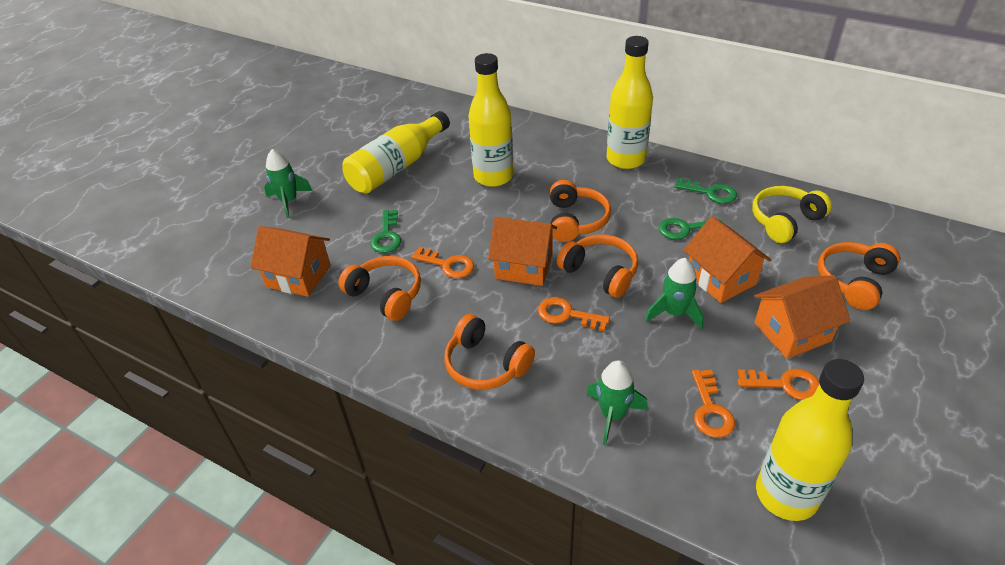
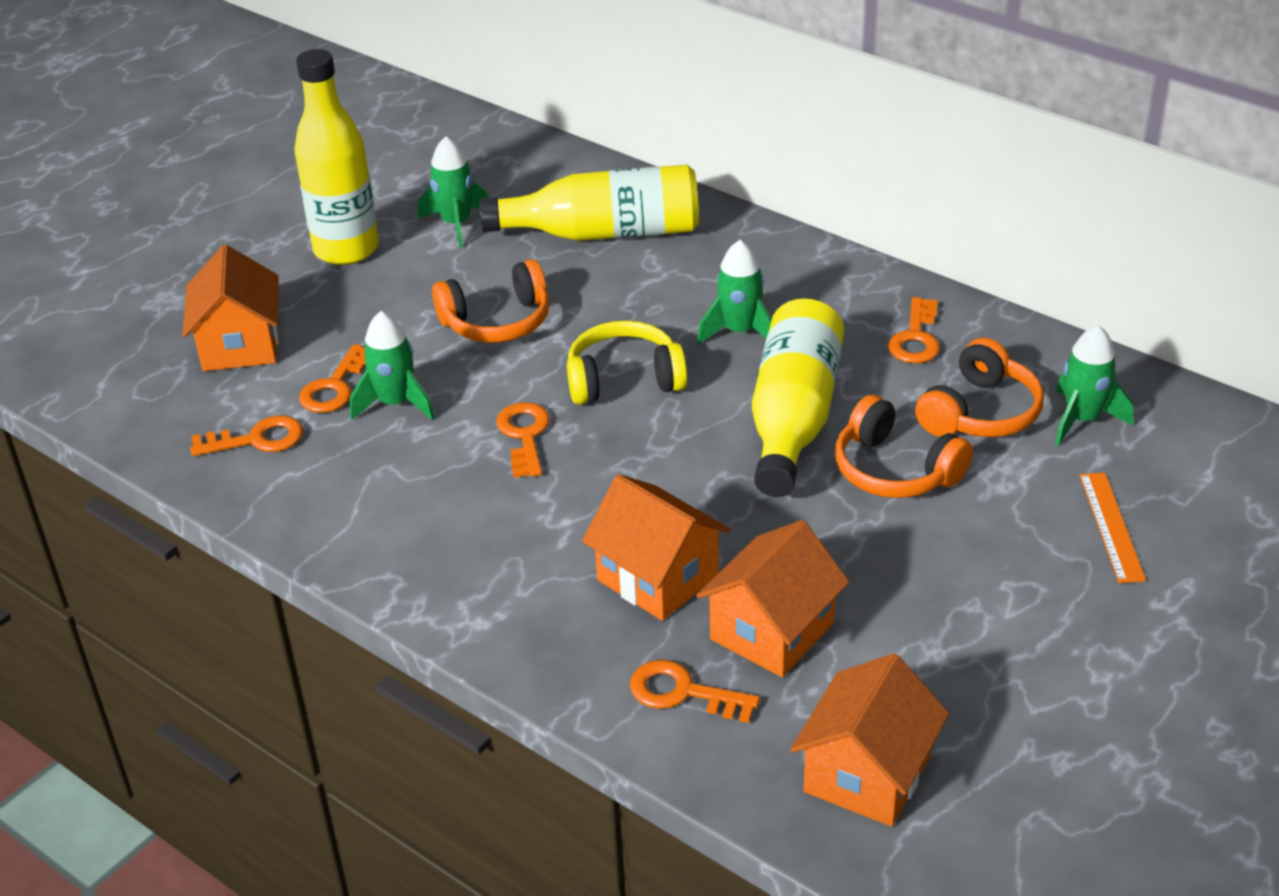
green key: 3 -> 0
green rocket: 3 -> 4
orange headphones: 5 -> 3
orange key: 4 -> 5
orange ruler: 0 -> 1
yellow bottle: 4 -> 3

